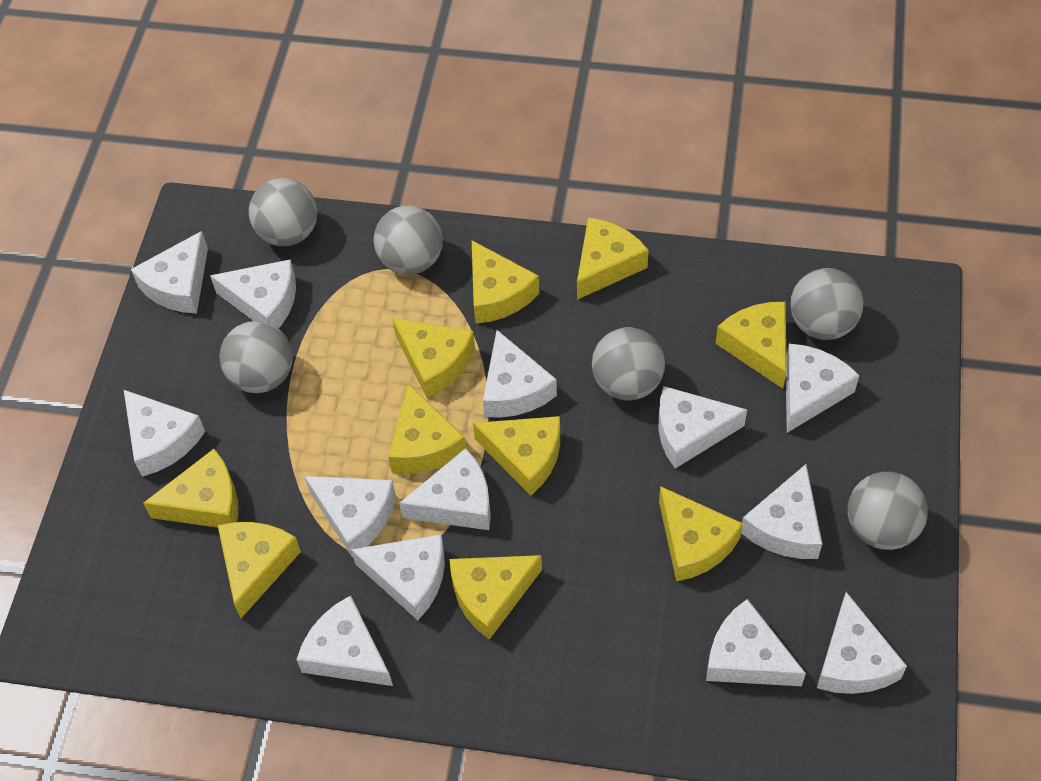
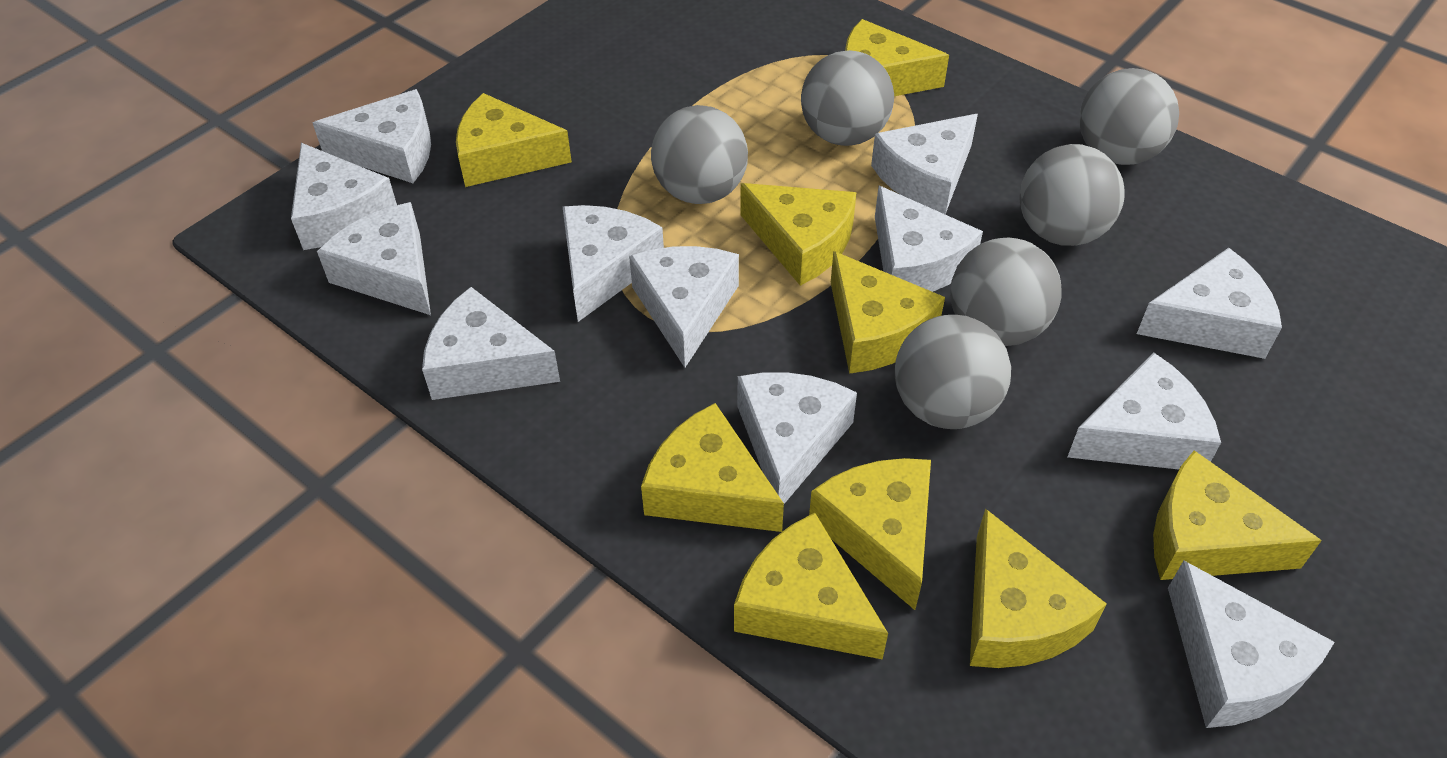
white cheese: 13 -> 12
yellow cheese: 10 -> 9

